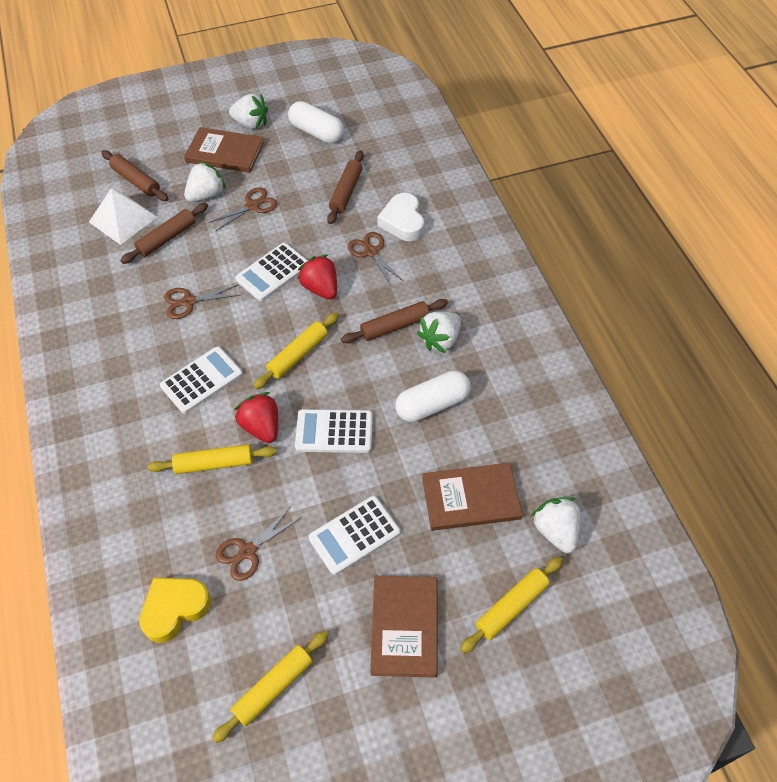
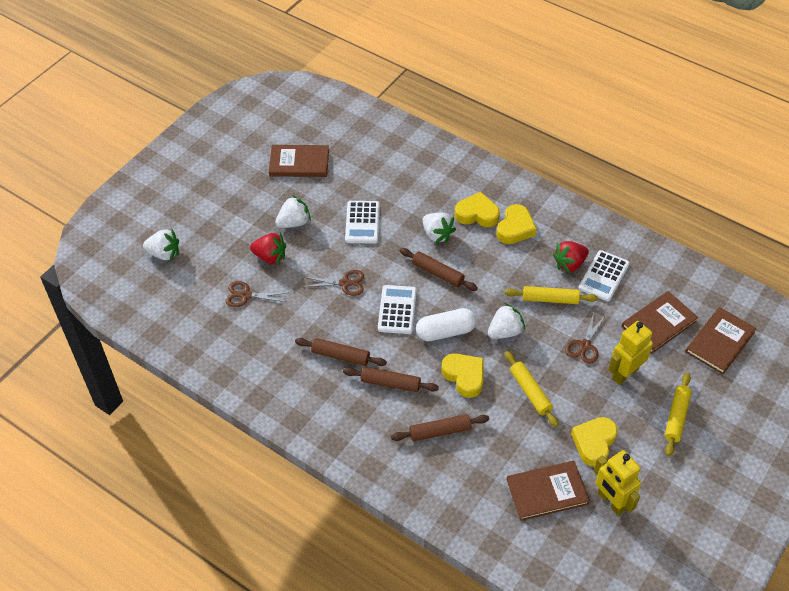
brown book: 3 -> 4
brown scissors: 4 -> 3
white calculator: 4 -> 3
white capsule: 2 -> 1
white heart: 1 -> 0
white pyramid: 1 -> 0
yellow heart: 1 -> 4
yellow robot: 0 -> 2
yellow rolling pin: 4 -> 3

